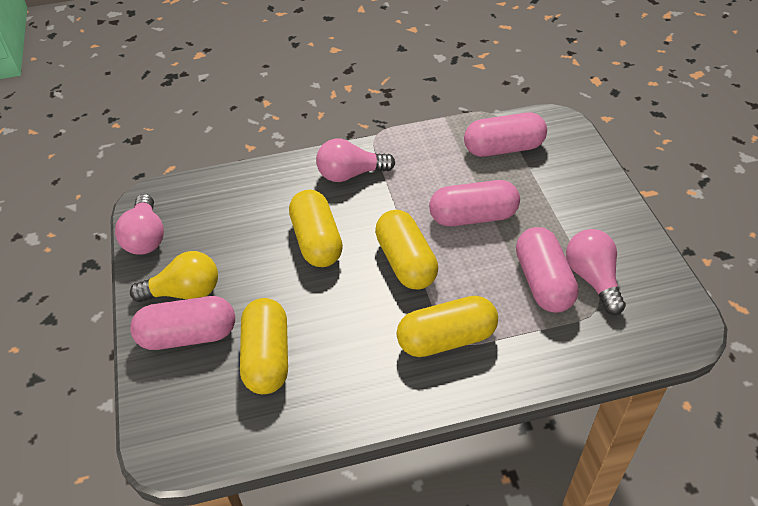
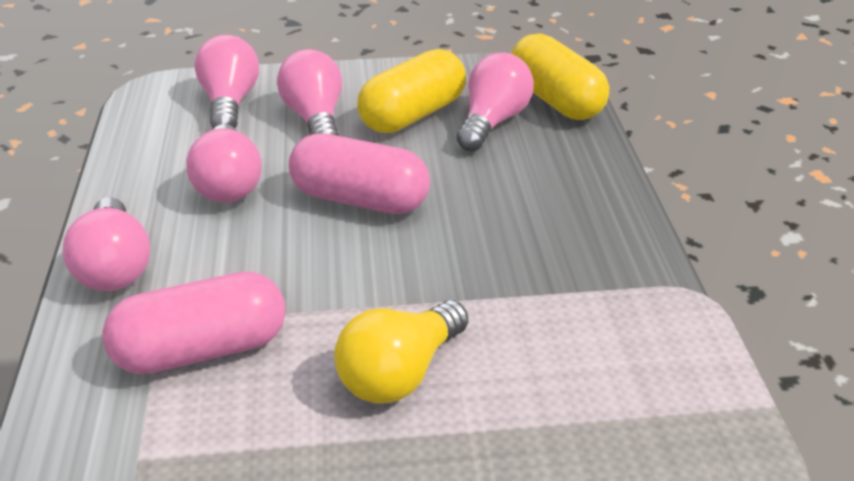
pink capsule: 4 -> 2
pink light bulb: 3 -> 5
yellow capsule: 4 -> 2

